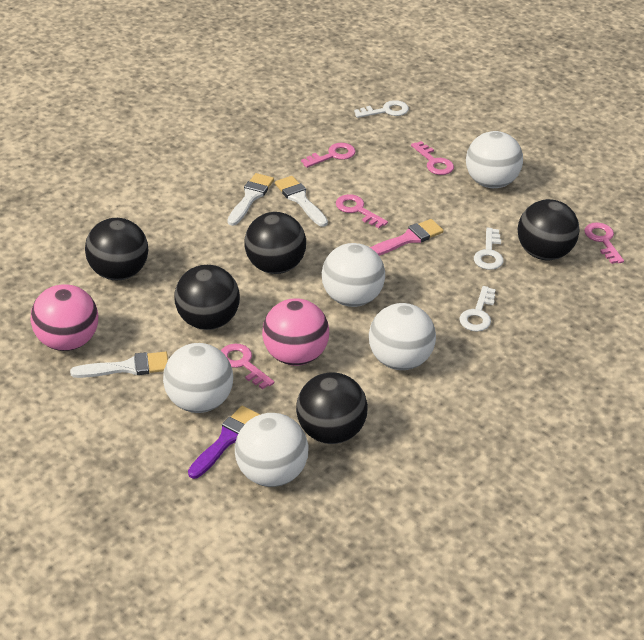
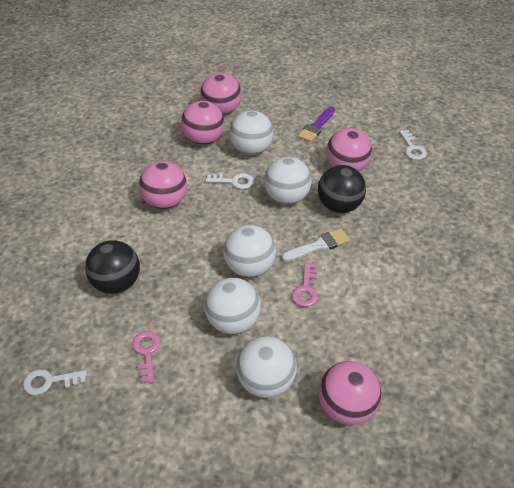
black ball: 5 -> 2
pink ball: 2 -> 5
pink brush: 1 -> 0
pink key: 5 -> 2
white brush: 3 -> 1

